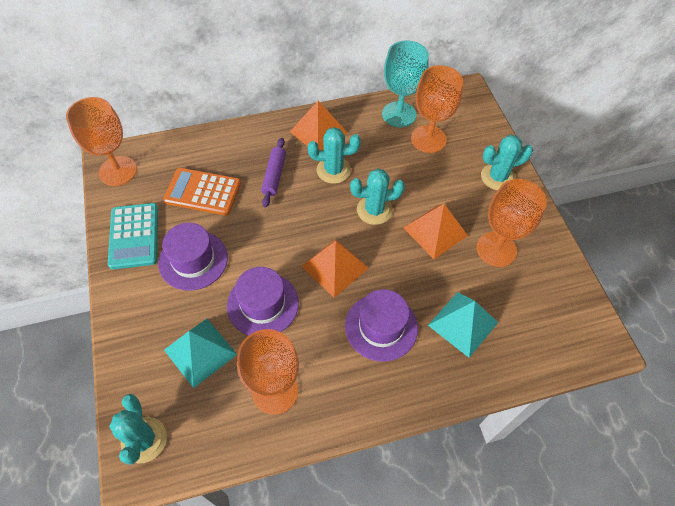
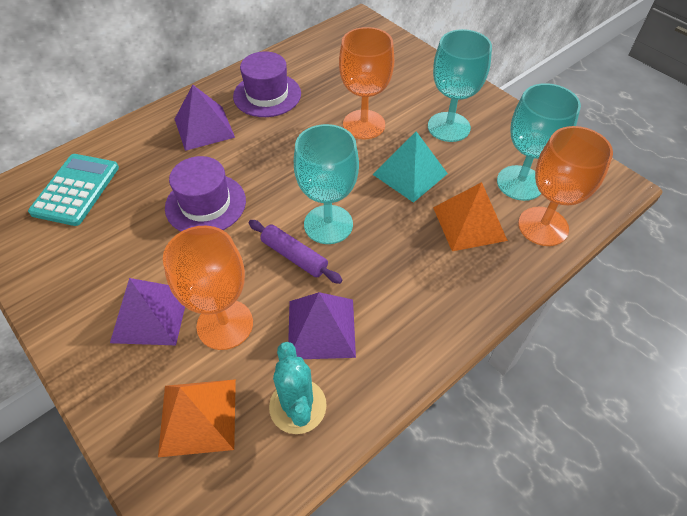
orange calculator: 1 -> 0
orange goblet: 4 -> 3
orange pyramid: 3 -> 2
purple hat: 3 -> 2
purple pyramid: 0 -> 3
turquoise cactus: 4 -> 1
turquoise goblet: 1 -> 3
turquoise pyramid: 2 -> 1

